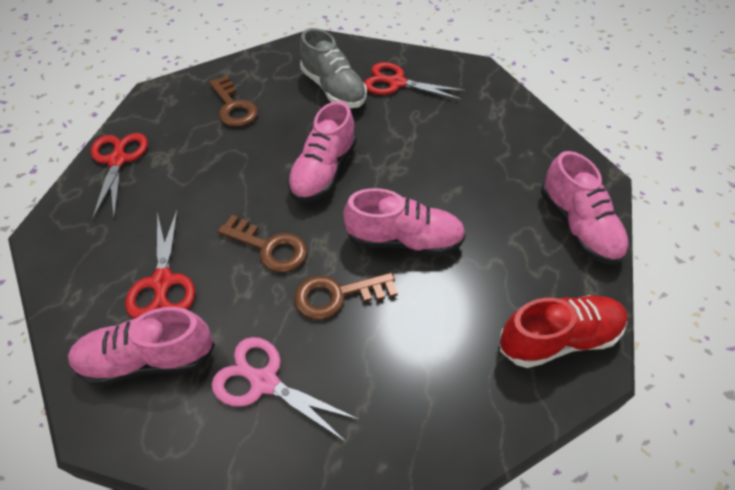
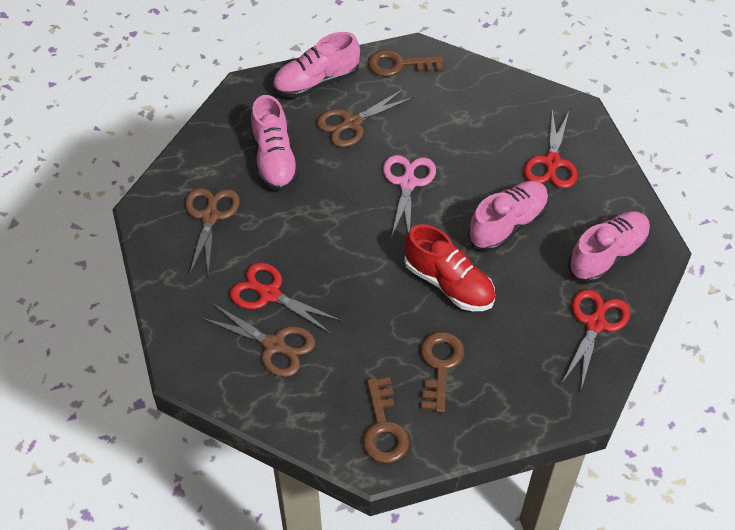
brown scissors: 0 -> 3
grey shoe: 1 -> 0

